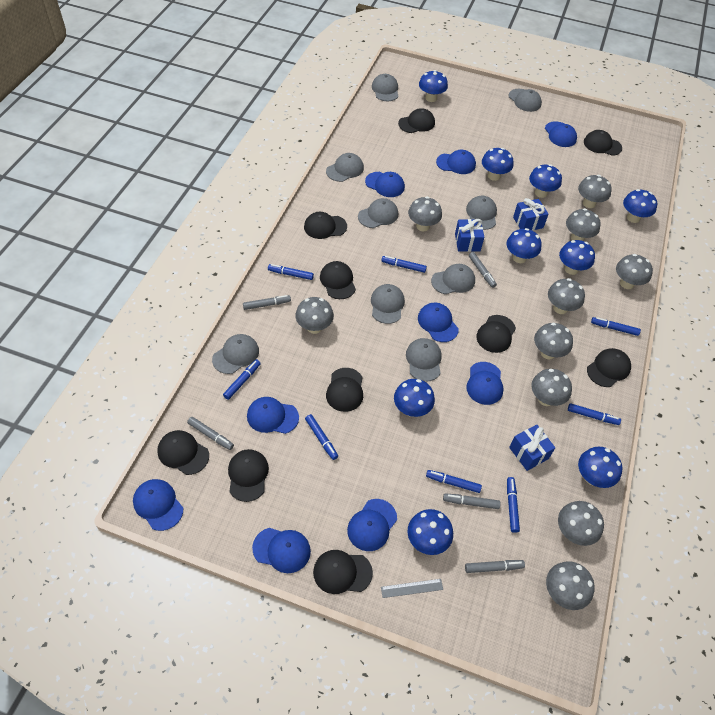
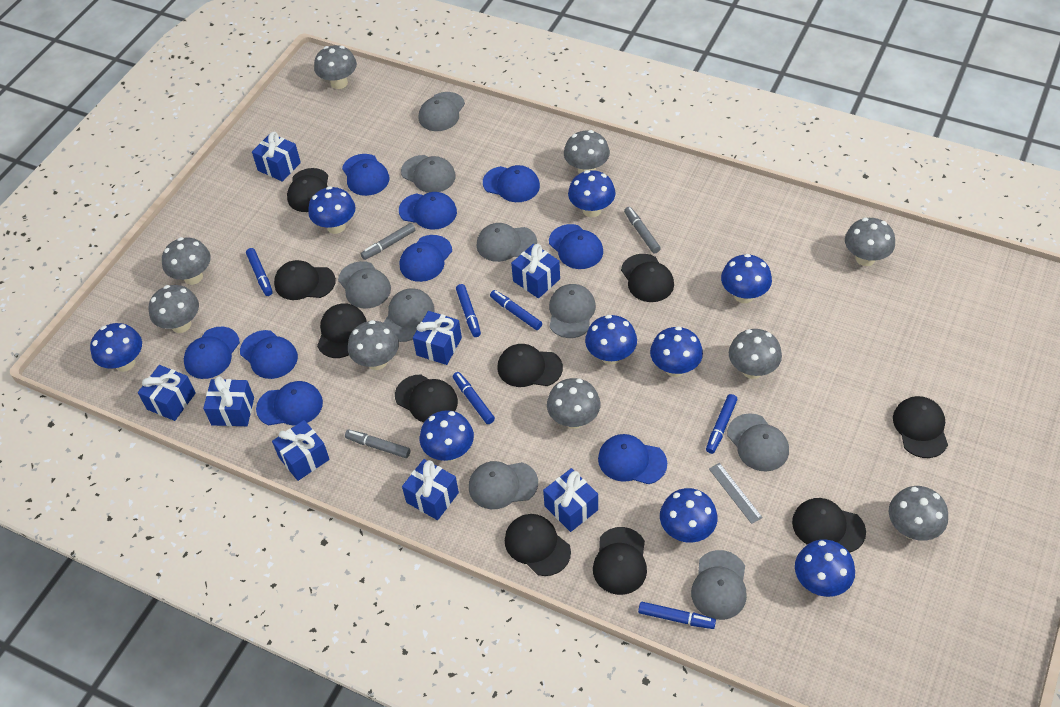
blue gift: 3 -> 8
blue marker: 8 -> 6
grey marker: 5 -> 3
grey mushroom: 10 -> 9

